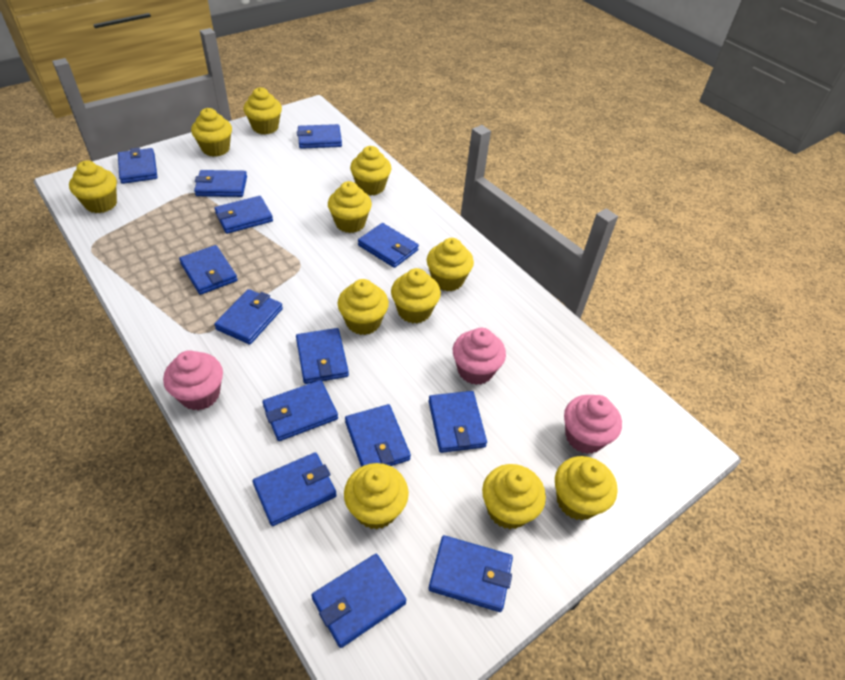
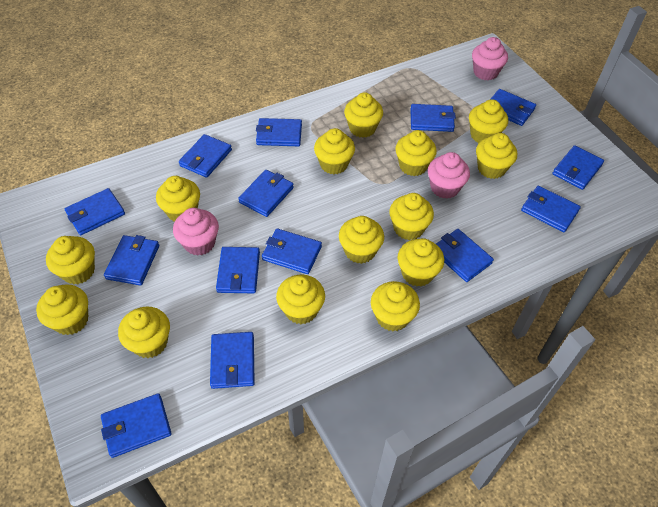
yellow cupcake: 11 -> 14

